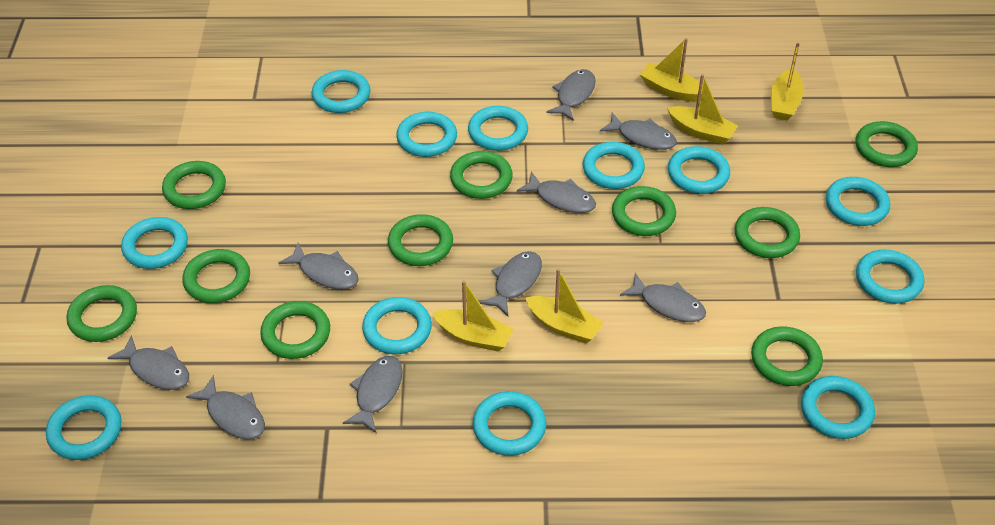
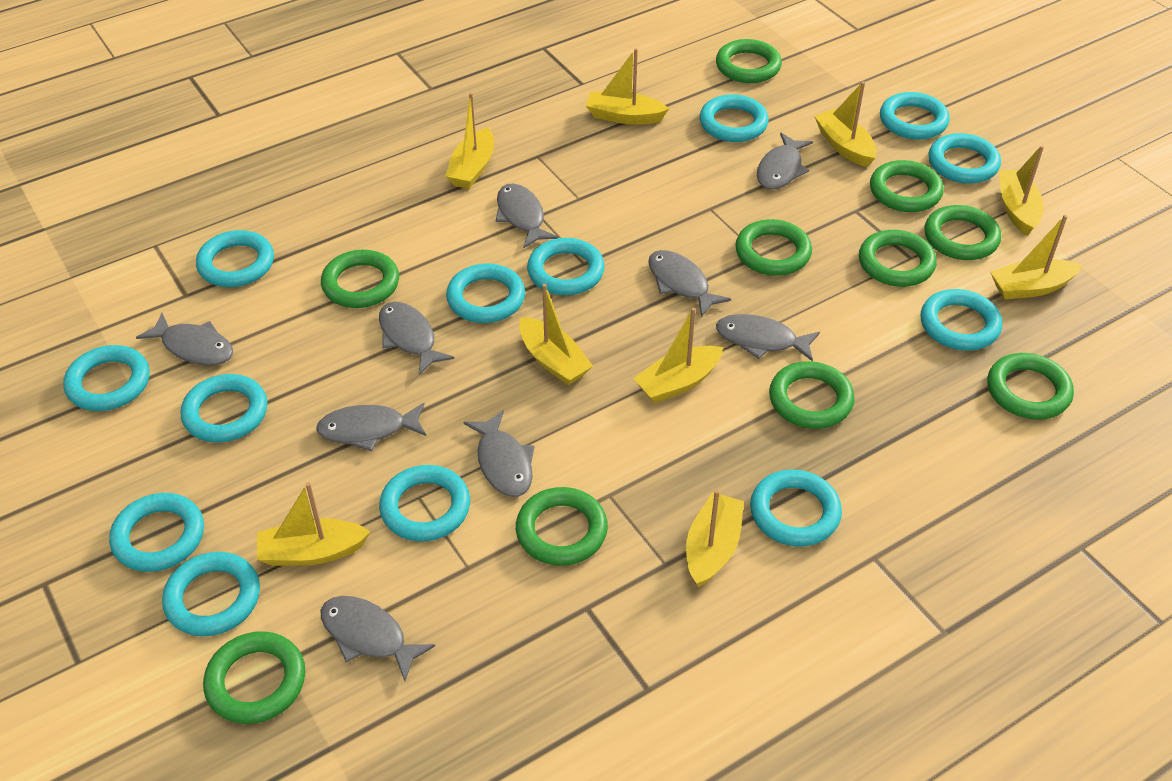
turquoise ring: 12 -> 13
yellow boat: 5 -> 9

